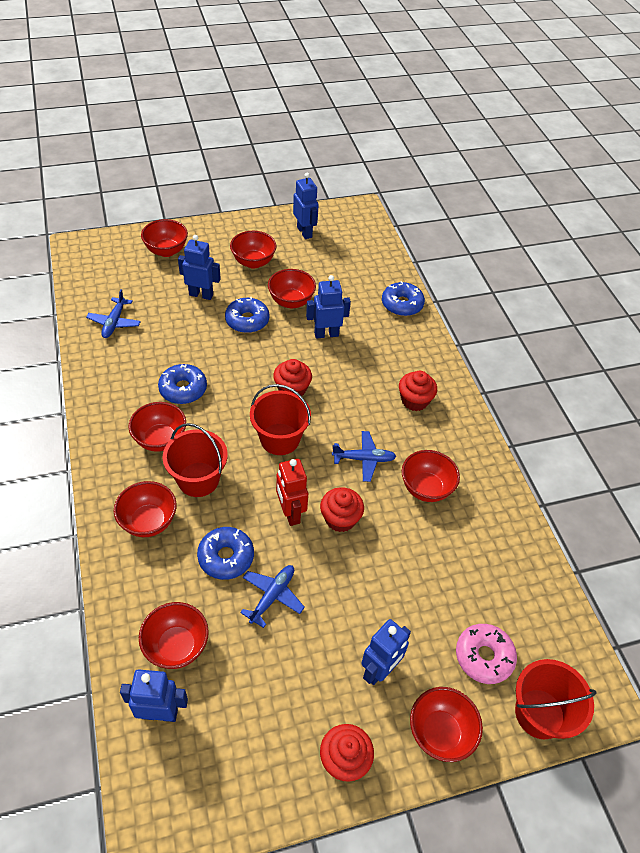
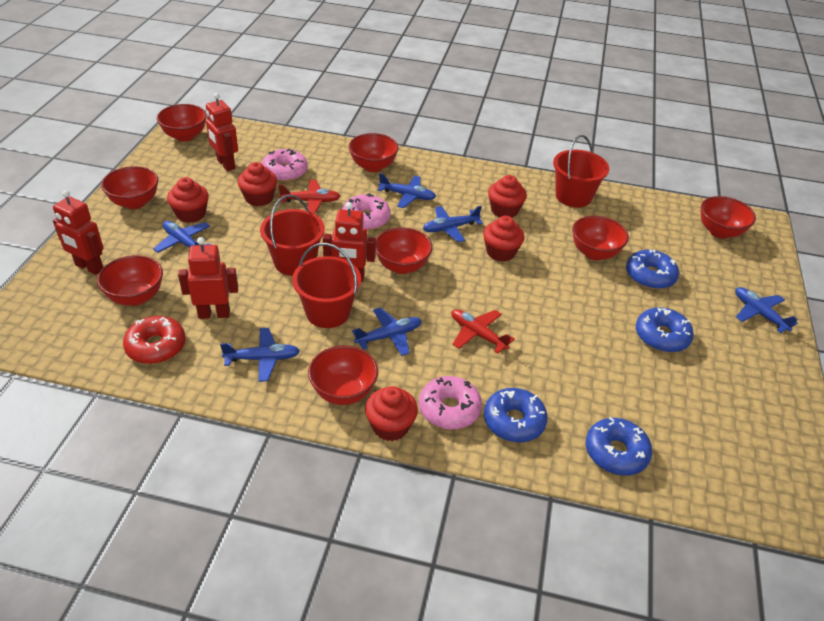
blue plane: 3 -> 6
blue robot: 5 -> 0
pink donut: 1 -> 3
red cupcake: 4 -> 5
red donut: 0 -> 1
red plane: 0 -> 2
red robot: 1 -> 4

